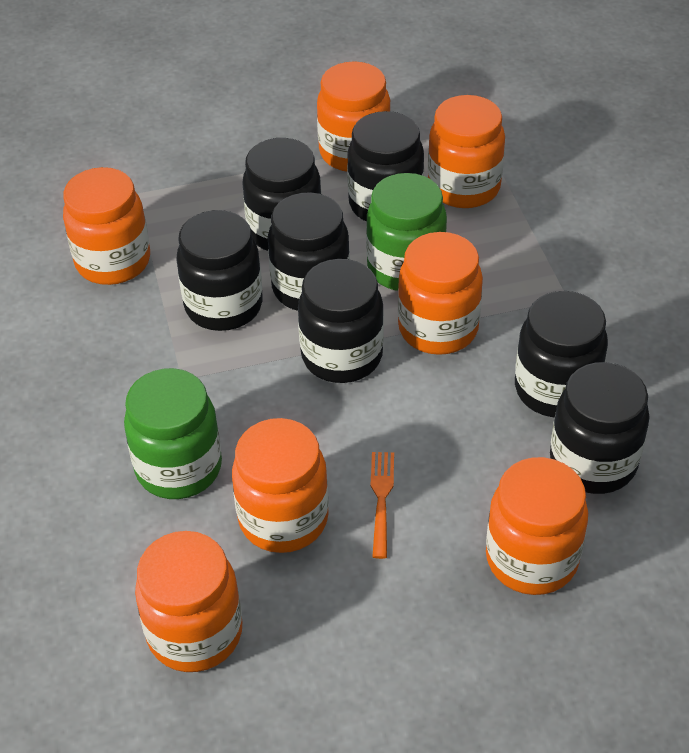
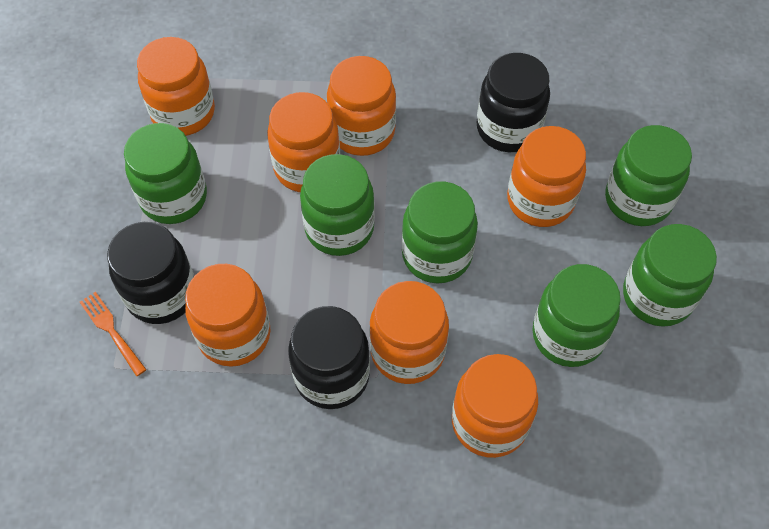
black jar: 7 -> 3
green jar: 2 -> 6

